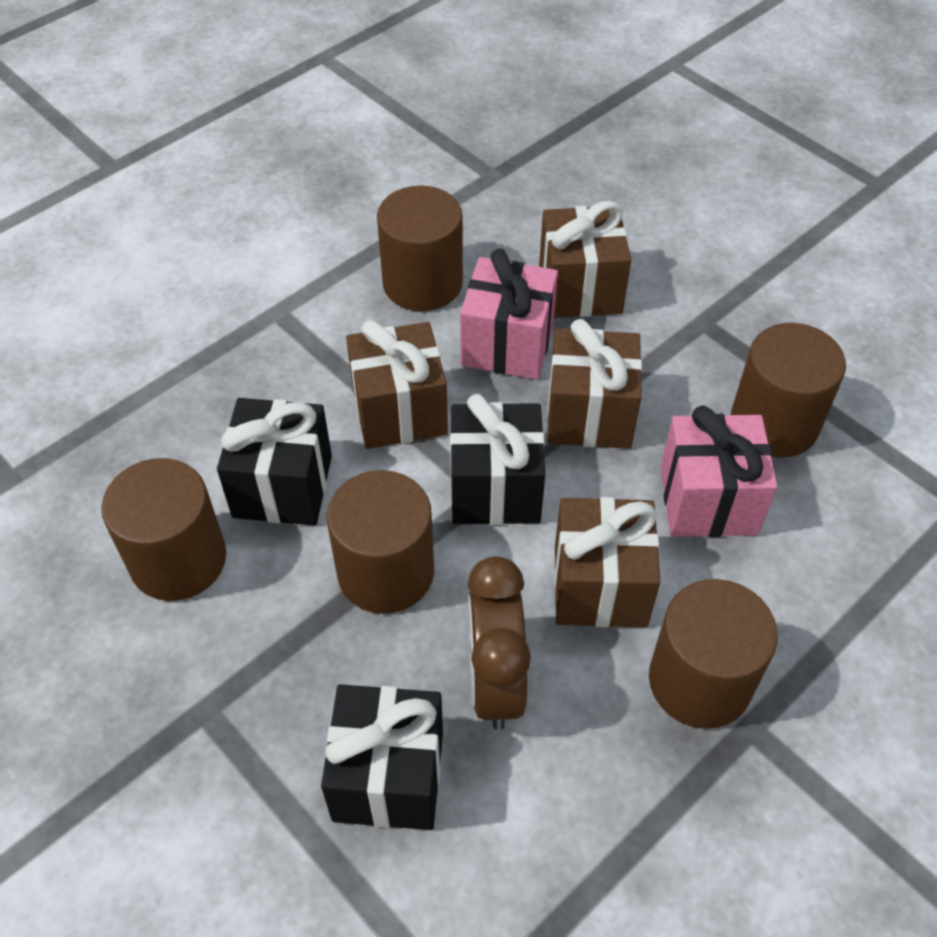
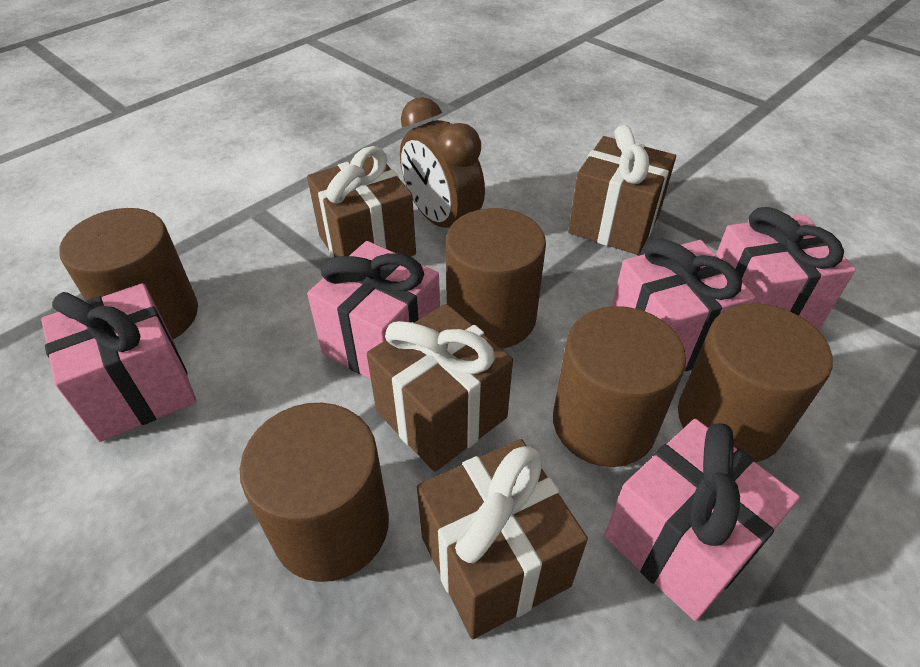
black gift: 3 -> 0
pink gift: 2 -> 5

